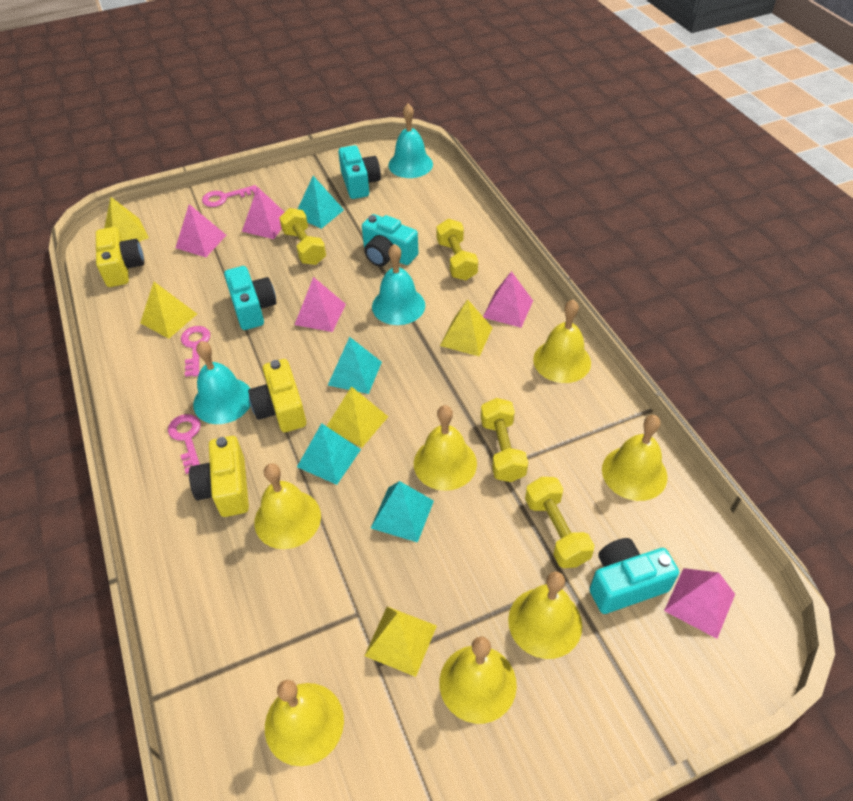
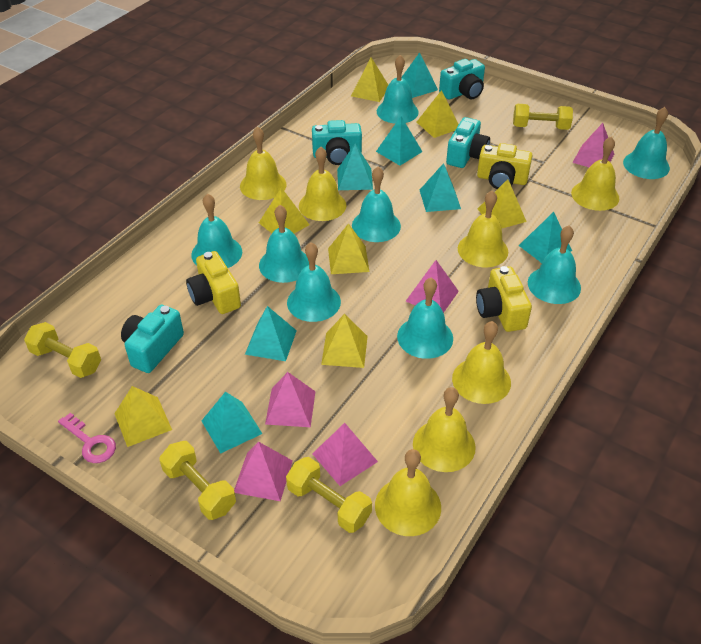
pink key: 3 -> 1
turquoise bell: 3 -> 8
turquoise pyramid: 4 -> 7
yellow pyramid: 5 -> 7

